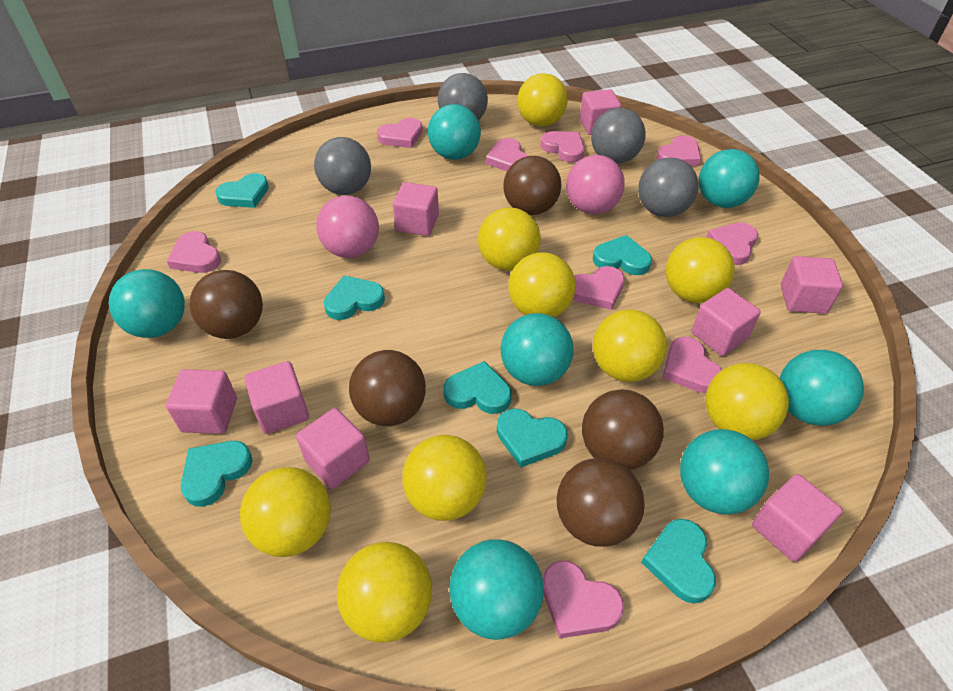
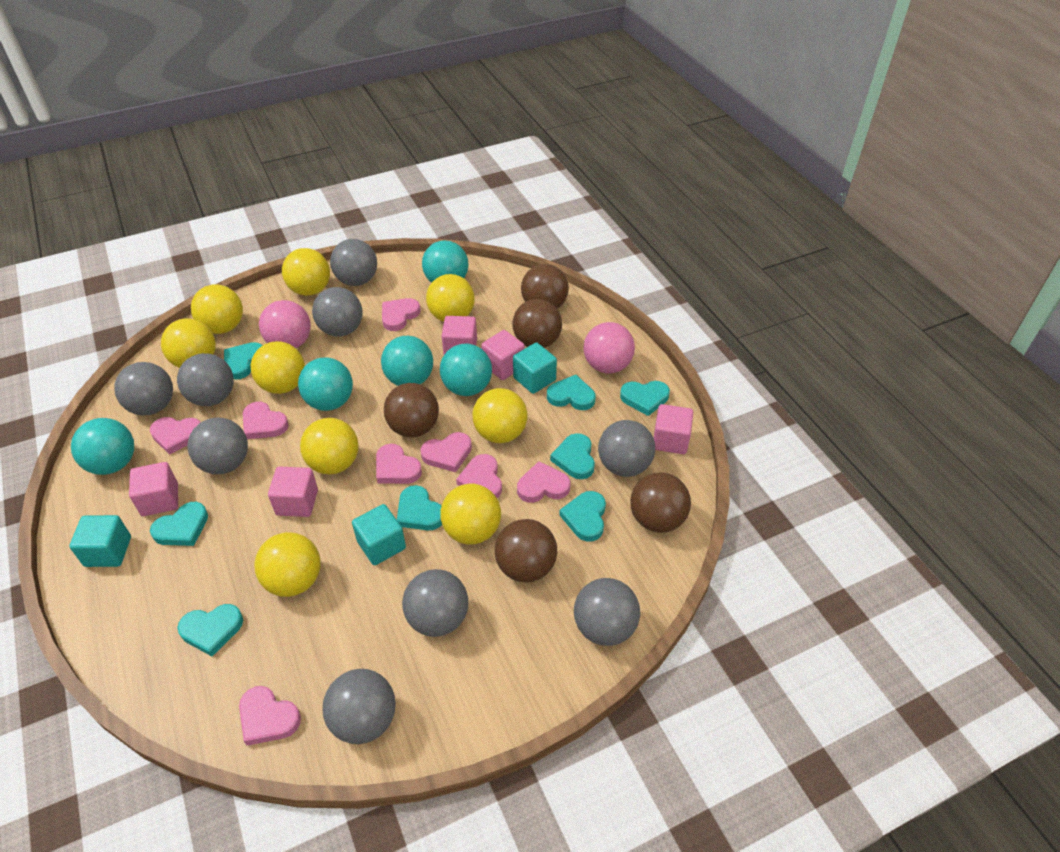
grey ball: 4 -> 9
pink cube: 8 -> 5
pink heart: 9 -> 8
turquoise ball: 7 -> 5
turquoise cube: 0 -> 3
turquoise heart: 7 -> 8

